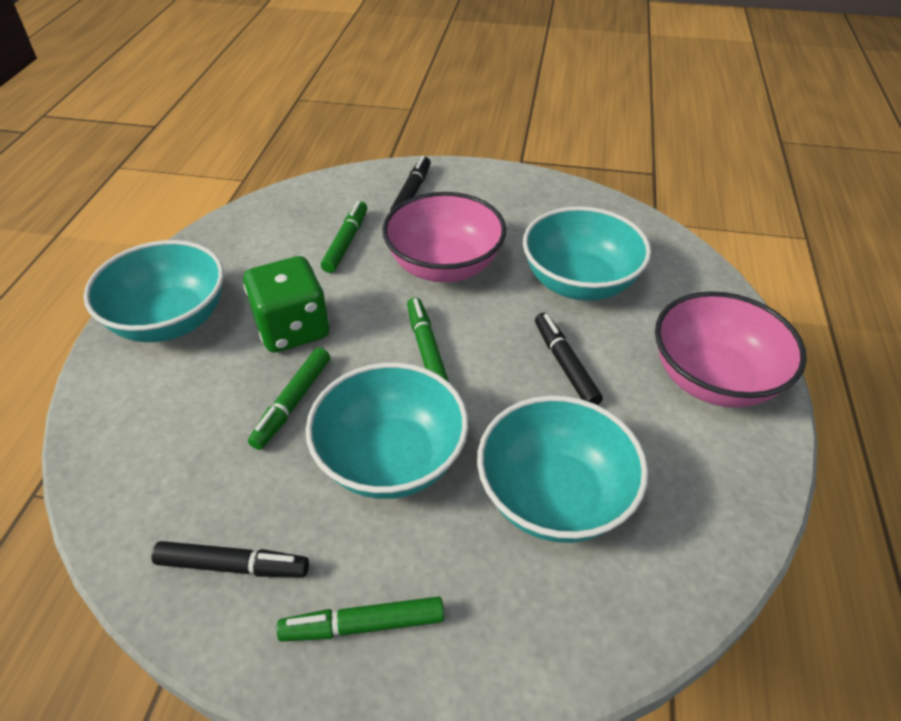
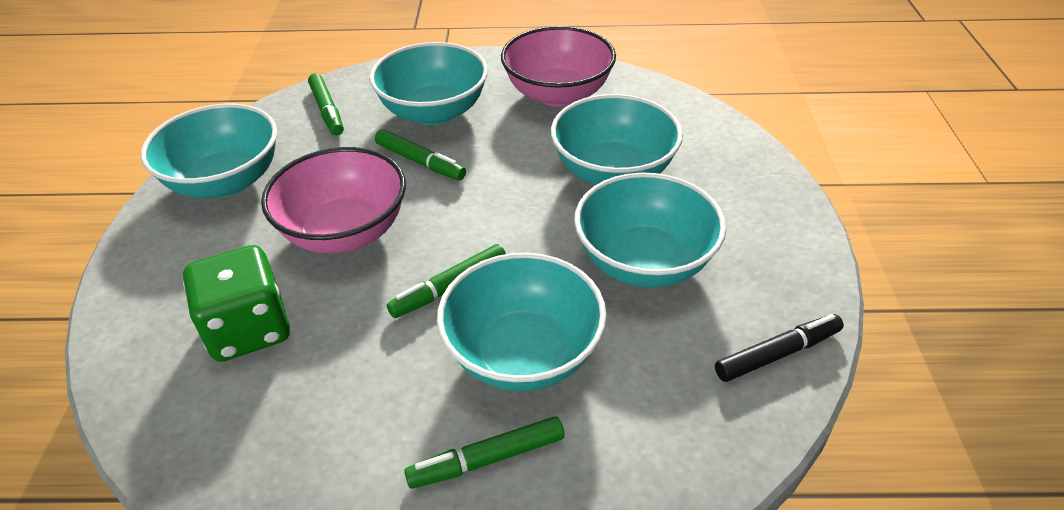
black marker: 3 -> 1
turquoise bowl: 4 -> 5

